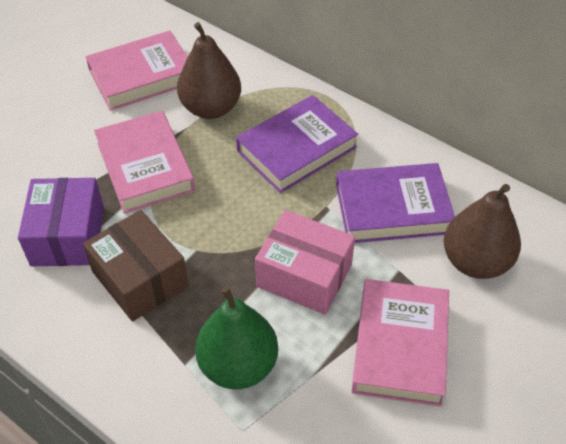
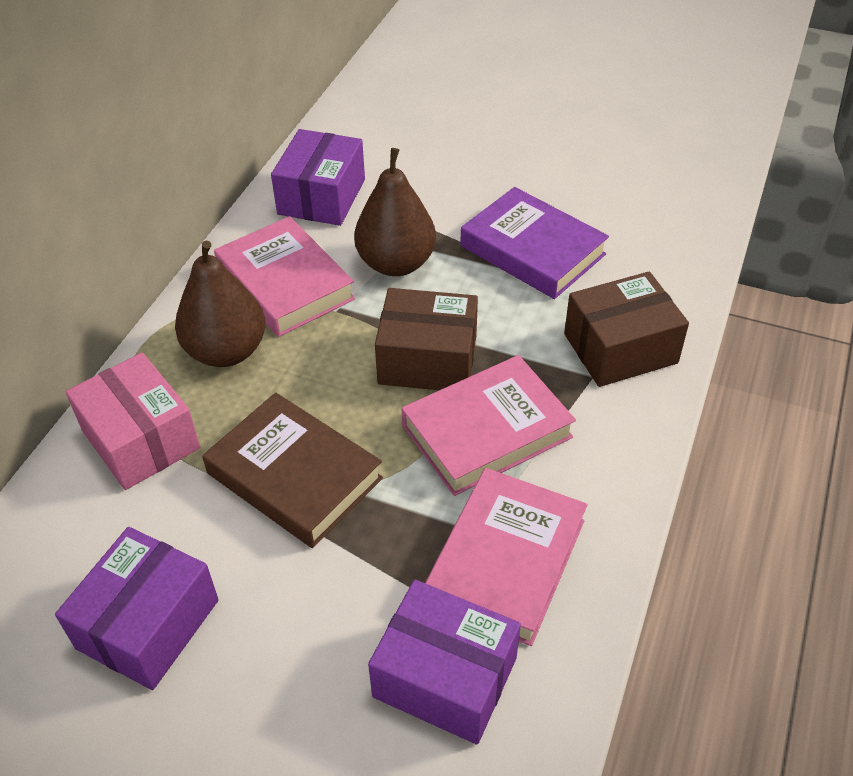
brown book: 0 -> 1
brown box: 1 -> 2
green pear: 1 -> 0
purple book: 2 -> 1
purple box: 1 -> 3

